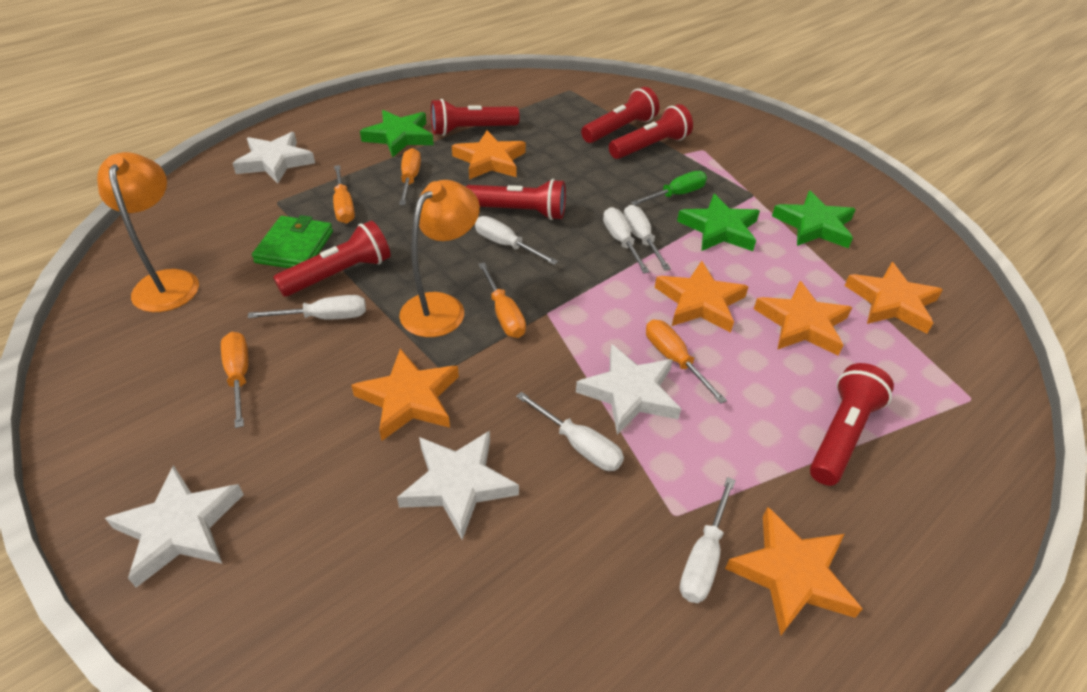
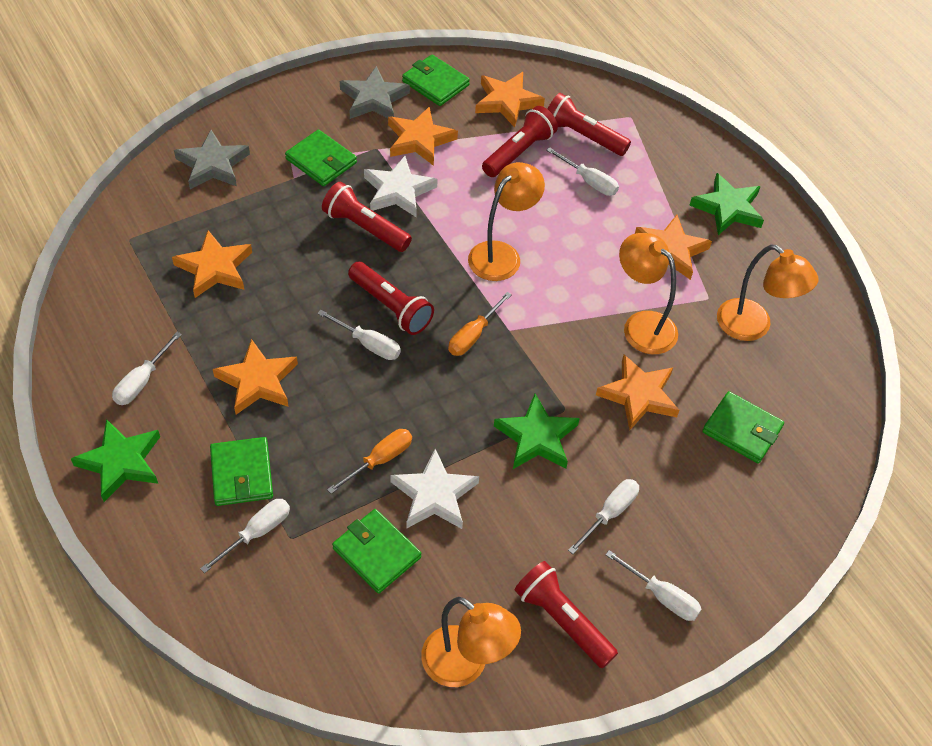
green screwdriver: 1 -> 0
green wallet: 1 -> 5
grey star: 0 -> 2
orange lamp: 2 -> 4
orange screwdriver: 5 -> 2
red flashlight: 6 -> 5
white star: 4 -> 2

